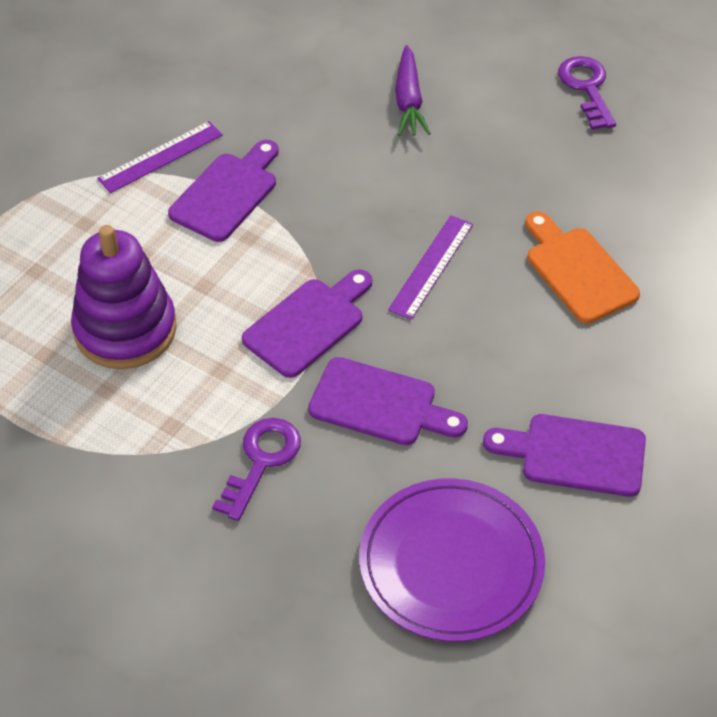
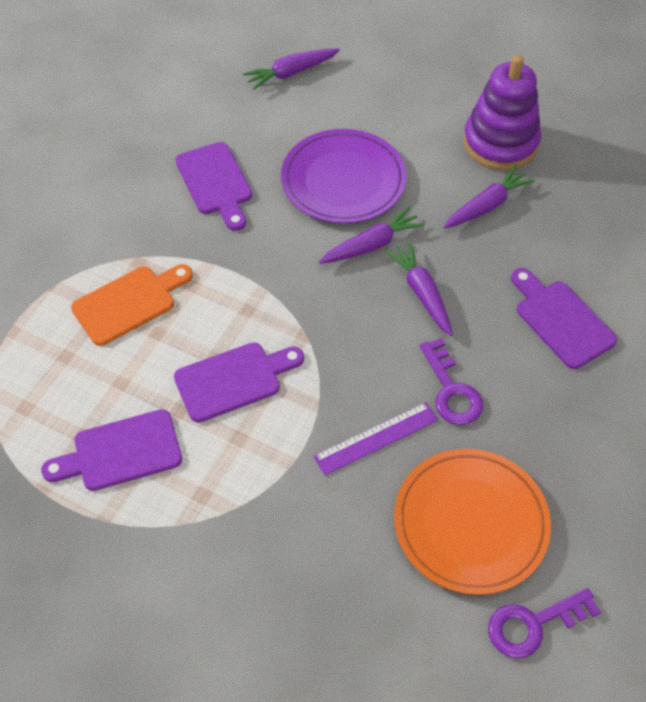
orange plate: 0 -> 1
purple carrot: 1 -> 4
purple ruler: 2 -> 1

